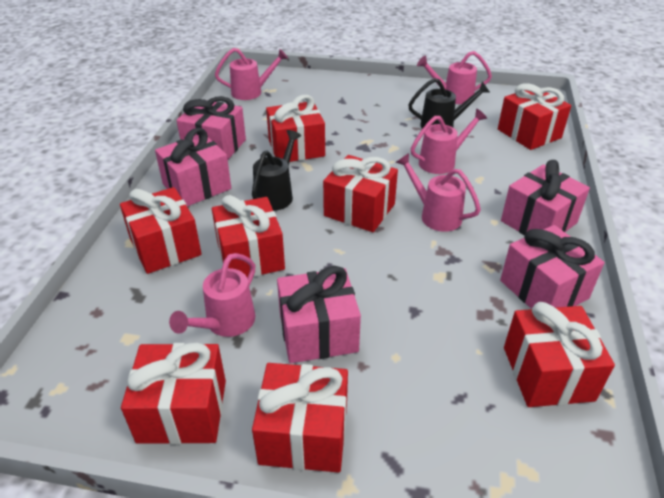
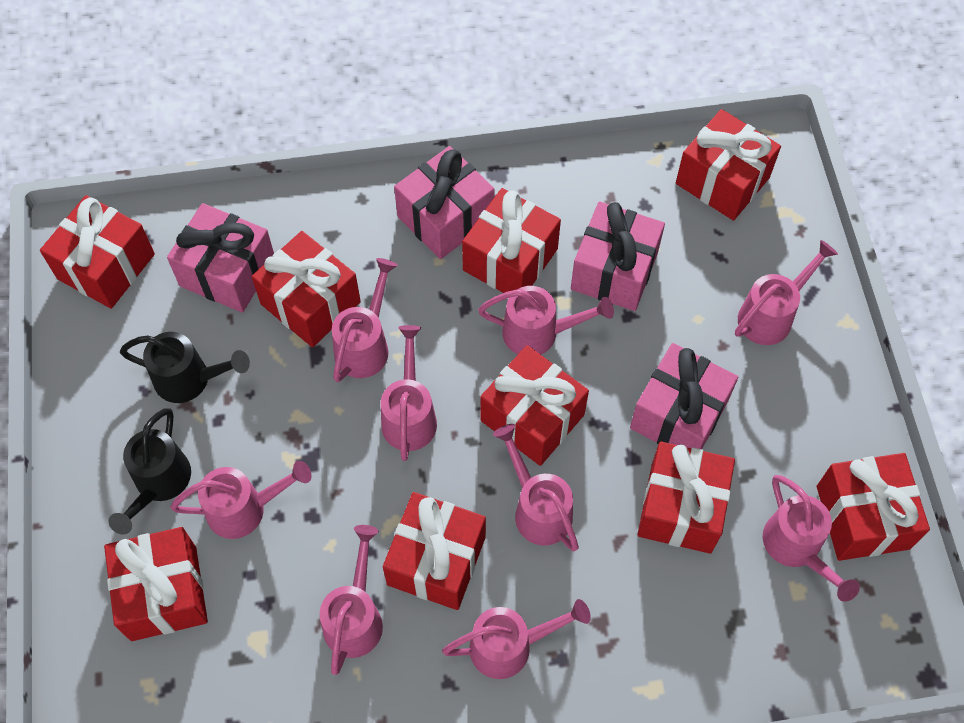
pink gift: 5 -> 4
pink watering can: 5 -> 9
red gift: 8 -> 9

